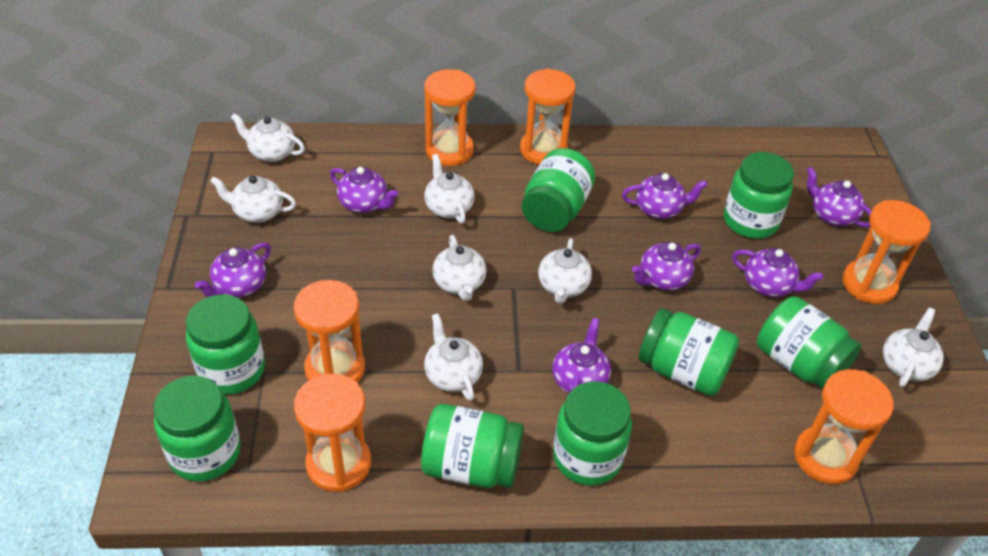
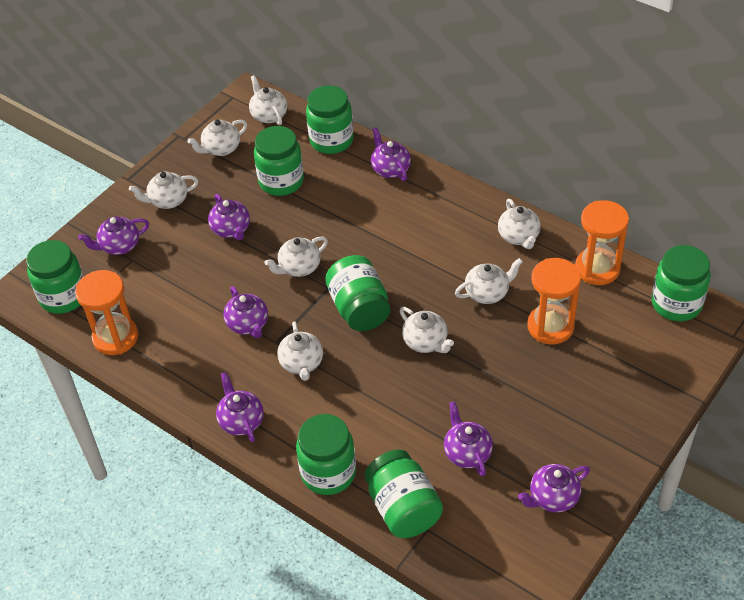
green jar: 8 -> 7
orange hourglass: 6 -> 3
white teapot: 7 -> 8

